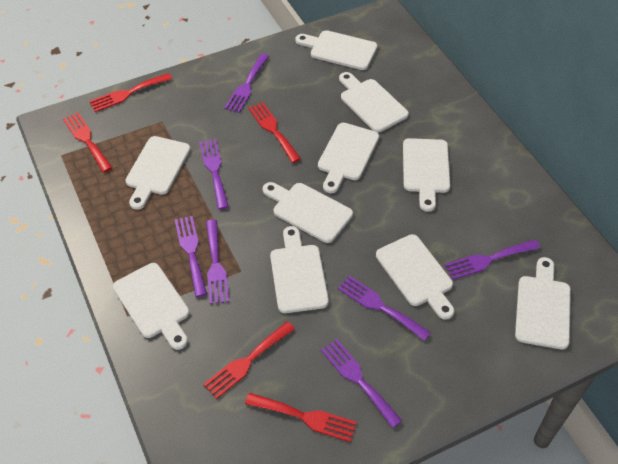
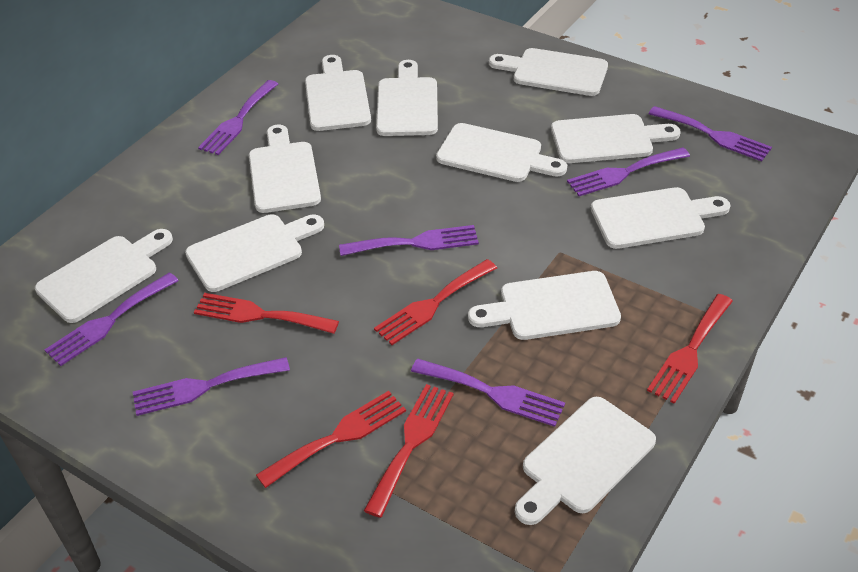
white cutting board: 10 -> 11

